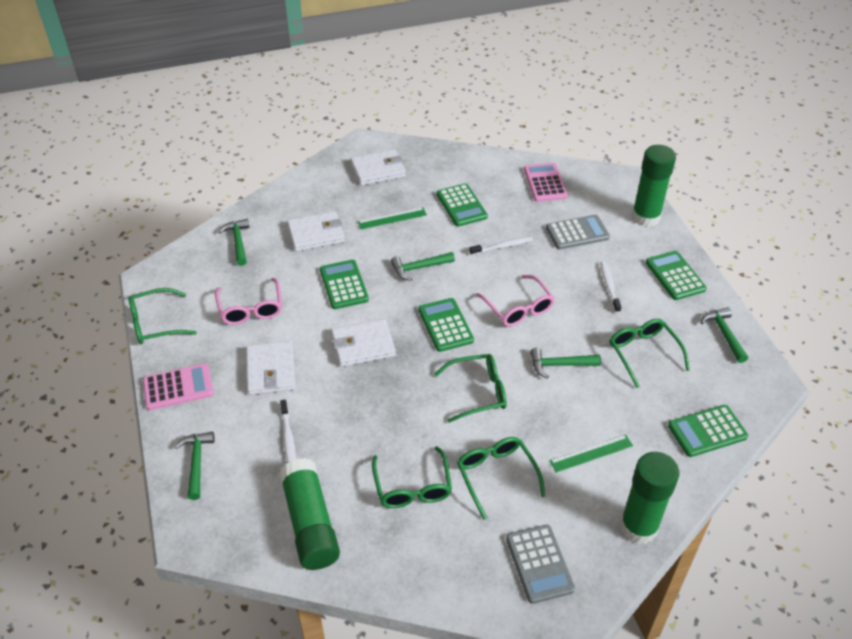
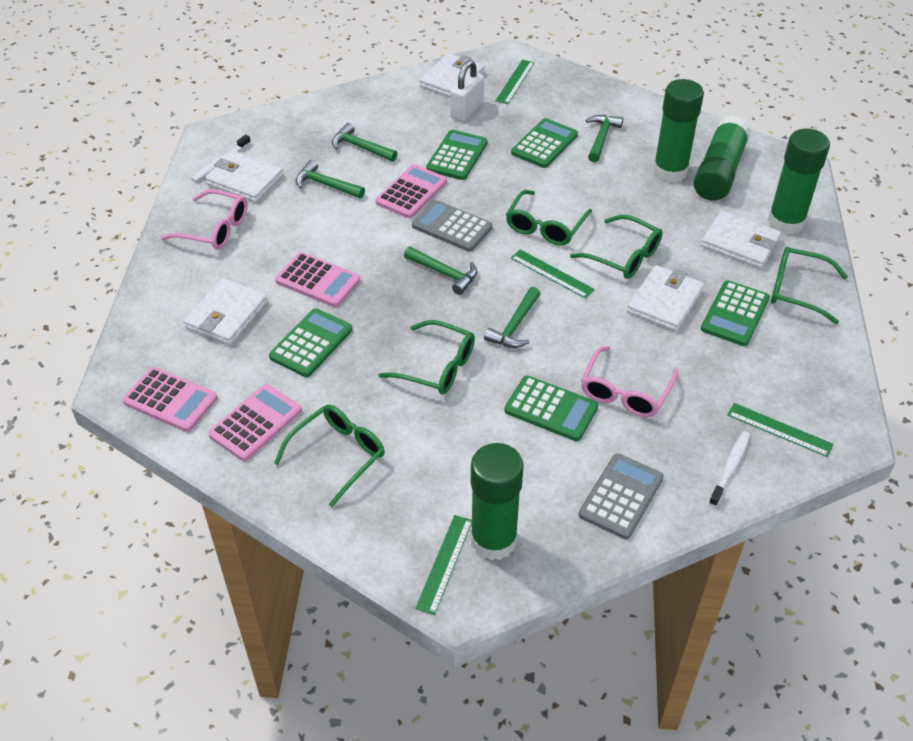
green glue stick: 3 -> 4
green ruler: 2 -> 4
pink calculator: 2 -> 4
white padlock: 0 -> 1
white toothbrush: 3 -> 2
white wallet: 4 -> 5

